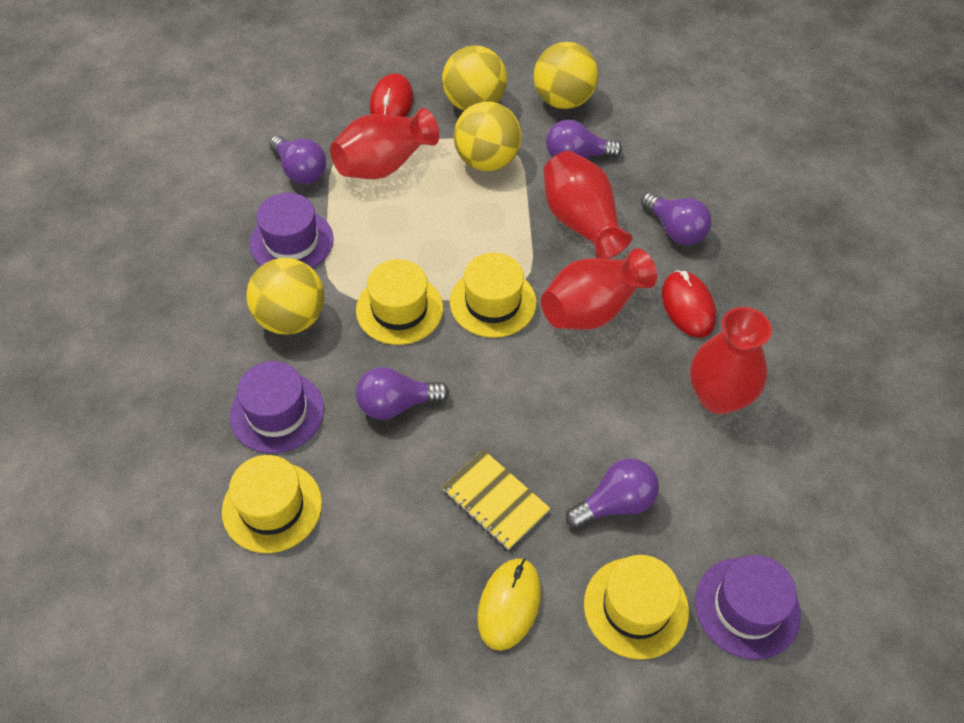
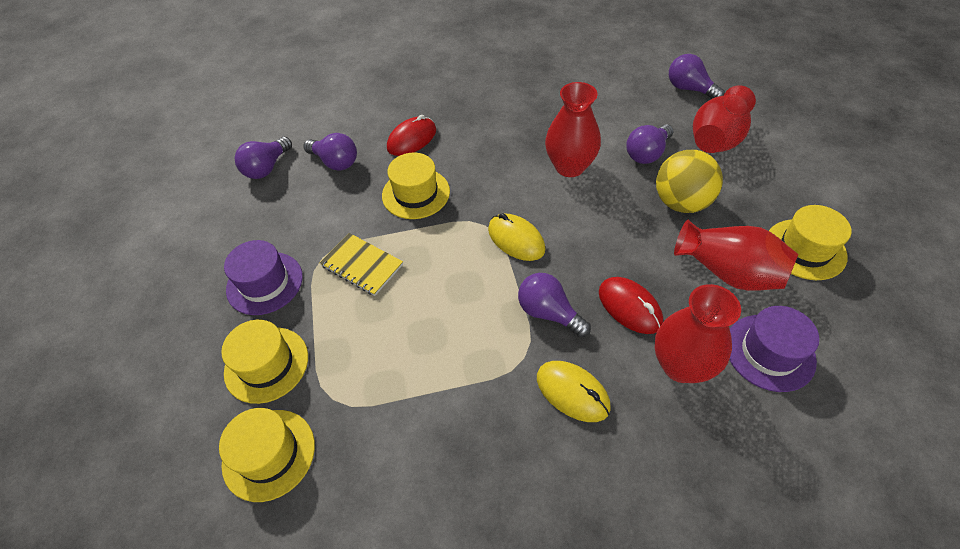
purple hat: 3 -> 2
yellow ball: 4 -> 1
yellow mouse: 1 -> 2

